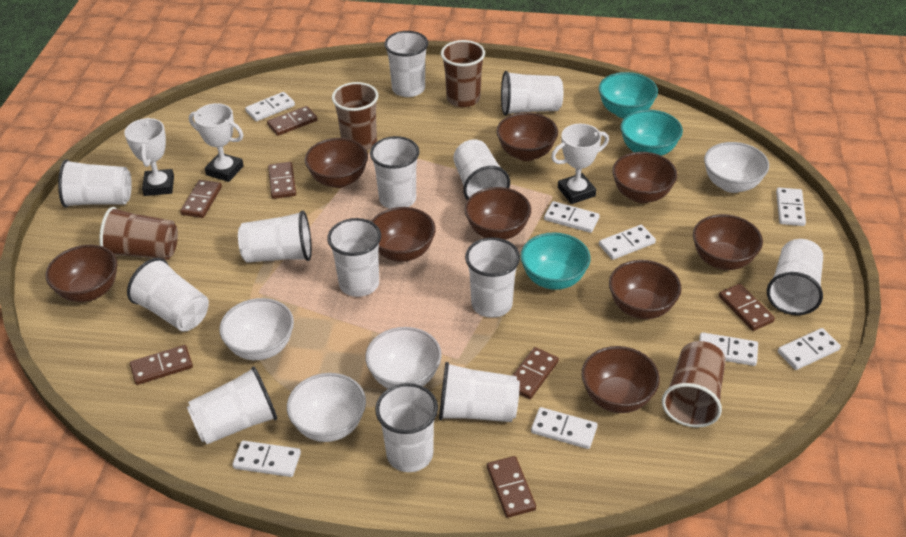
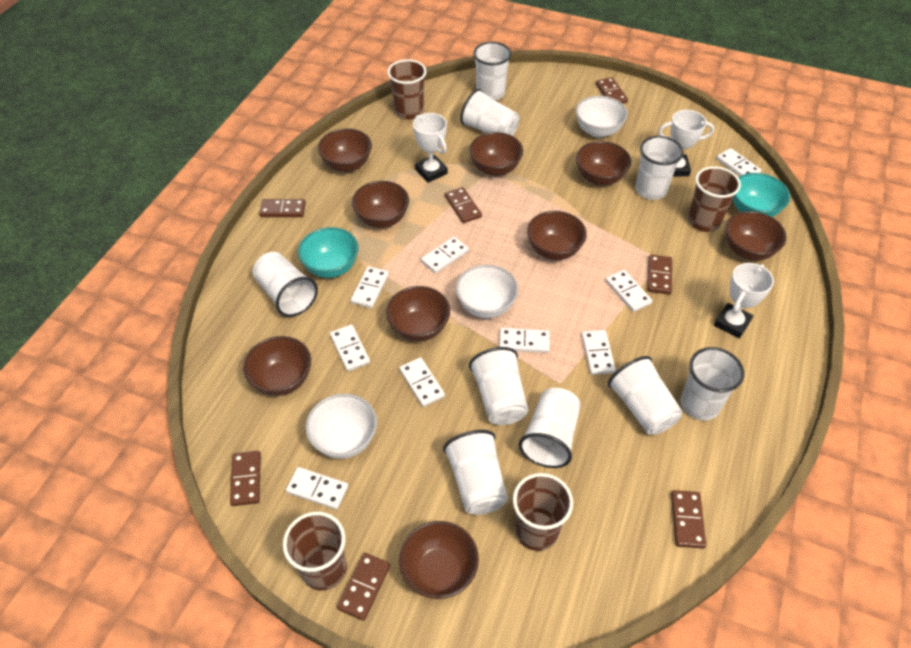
turquoise bowl: 3 -> 2
white bowl: 4 -> 3
white cup: 13 -> 9
white domino: 8 -> 9

